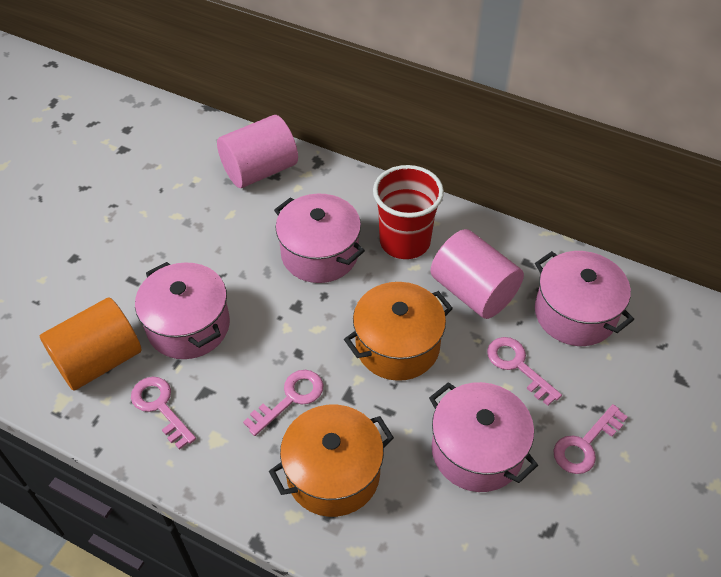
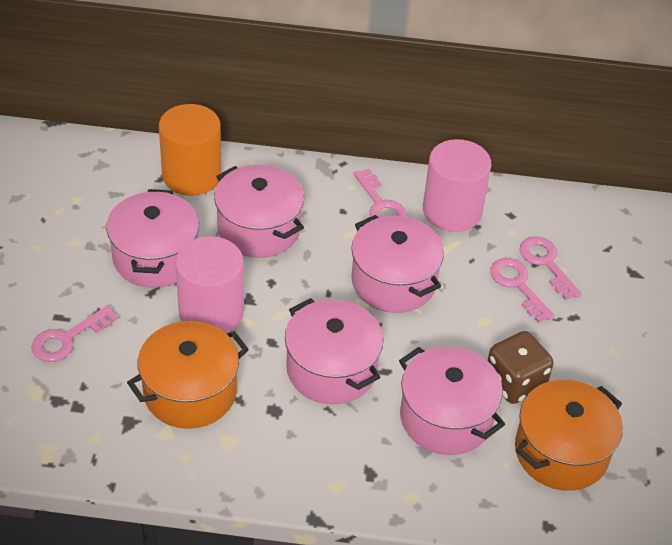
brown dice: 0 -> 1
pink pot: 4 -> 5
red cup: 1 -> 0

